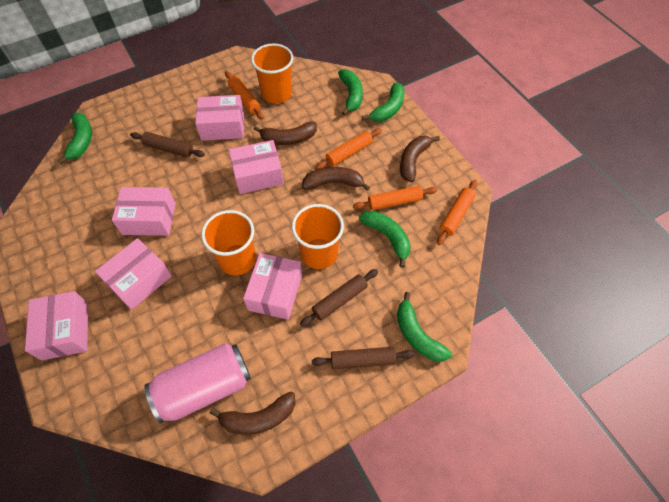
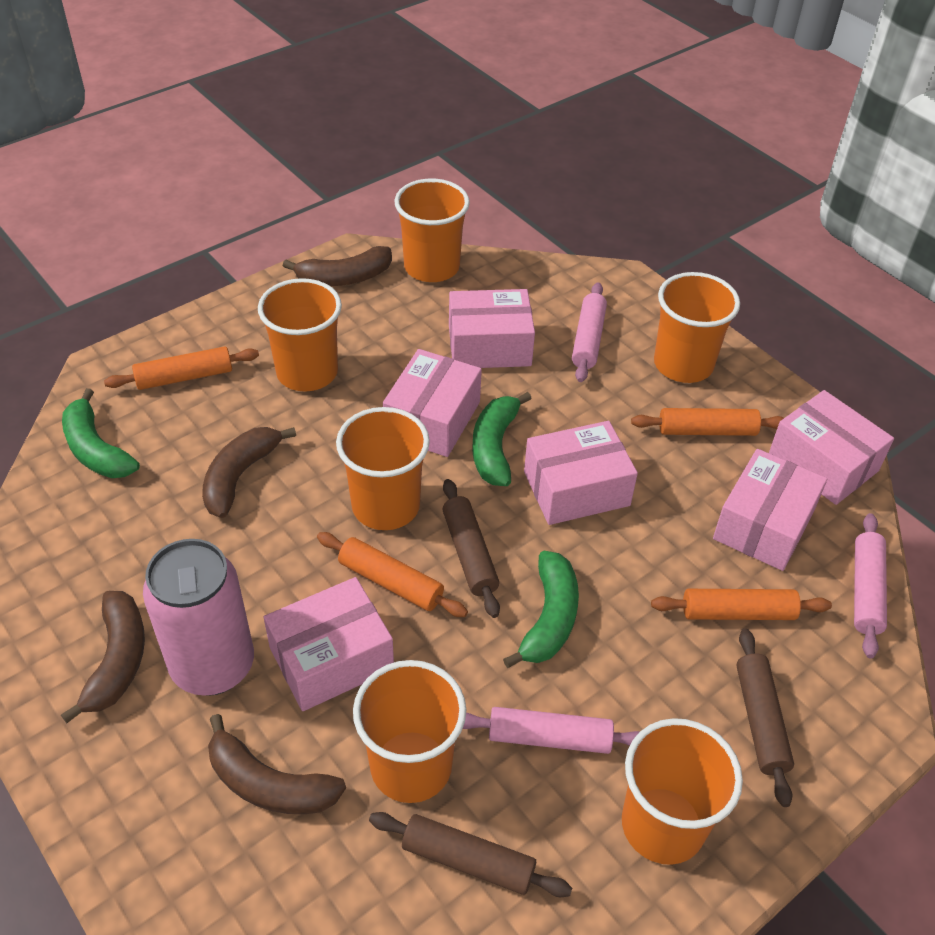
green banana: 5 -> 3
orange cup: 3 -> 6
pink rolling pin: 0 -> 3

